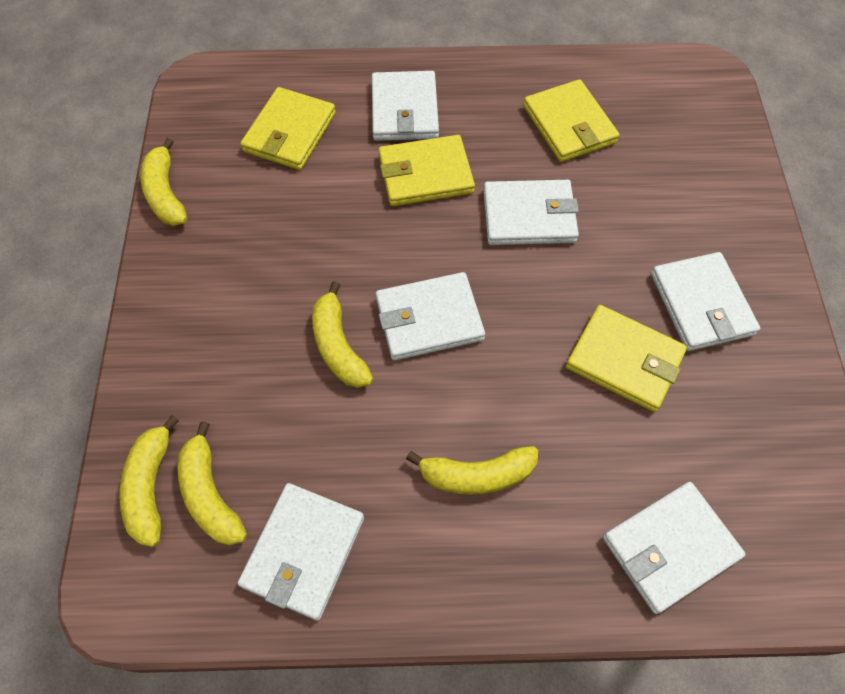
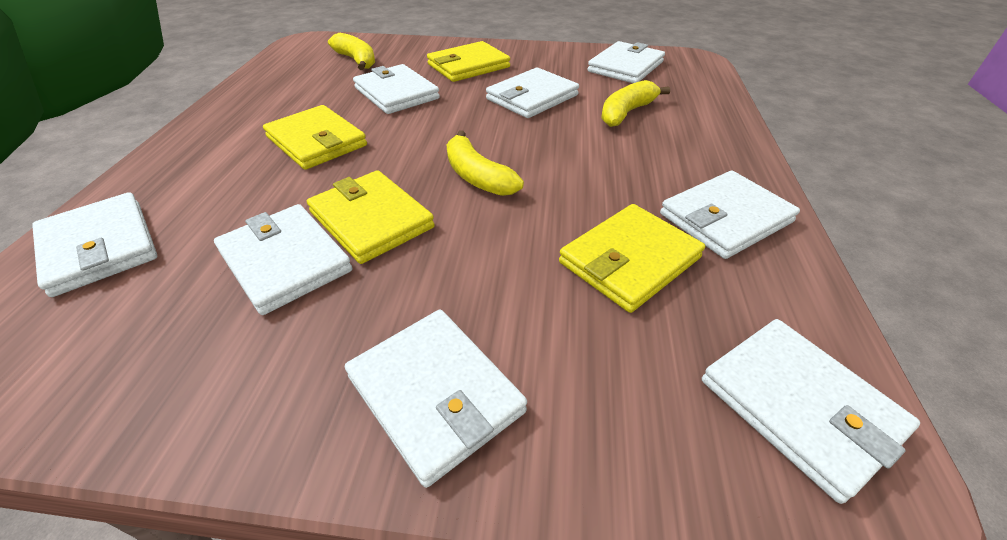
white wallet: 6 -> 8
yellow banana: 5 -> 3

